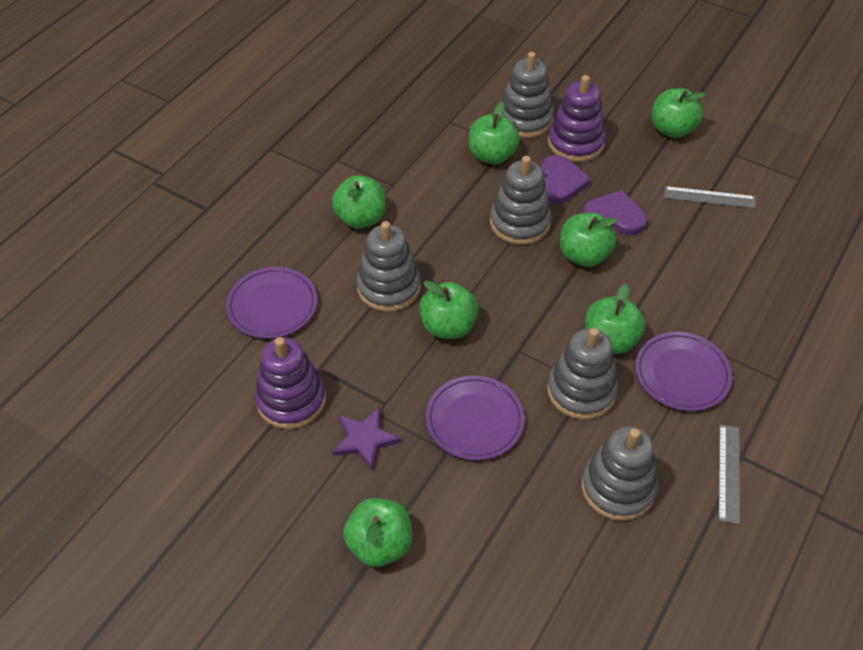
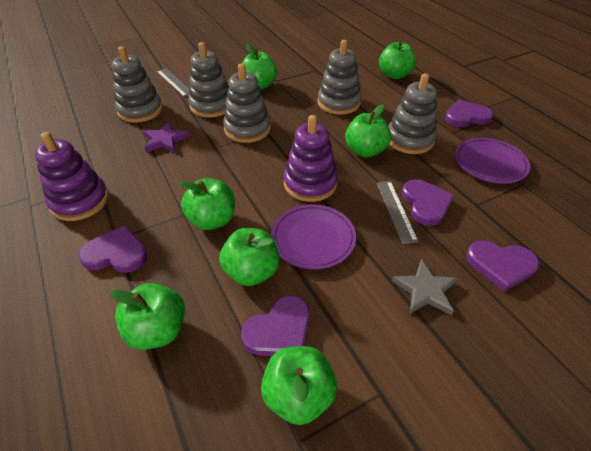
grey star: 0 -> 1
purple heart: 2 -> 5
purple plate: 3 -> 2

